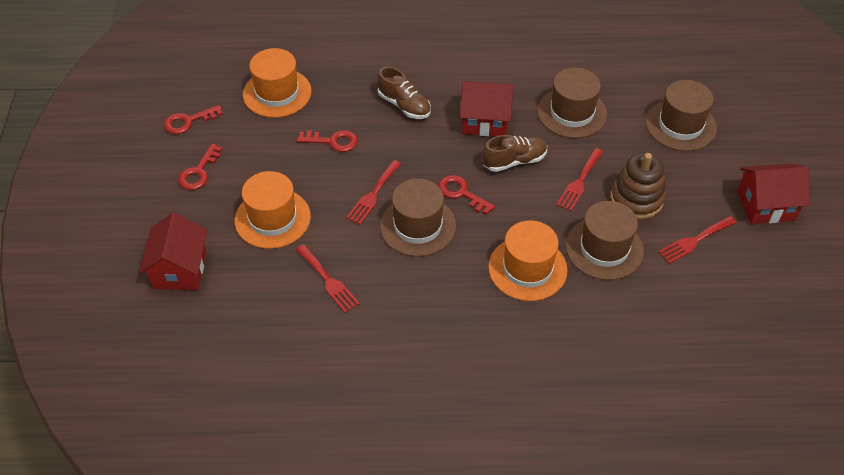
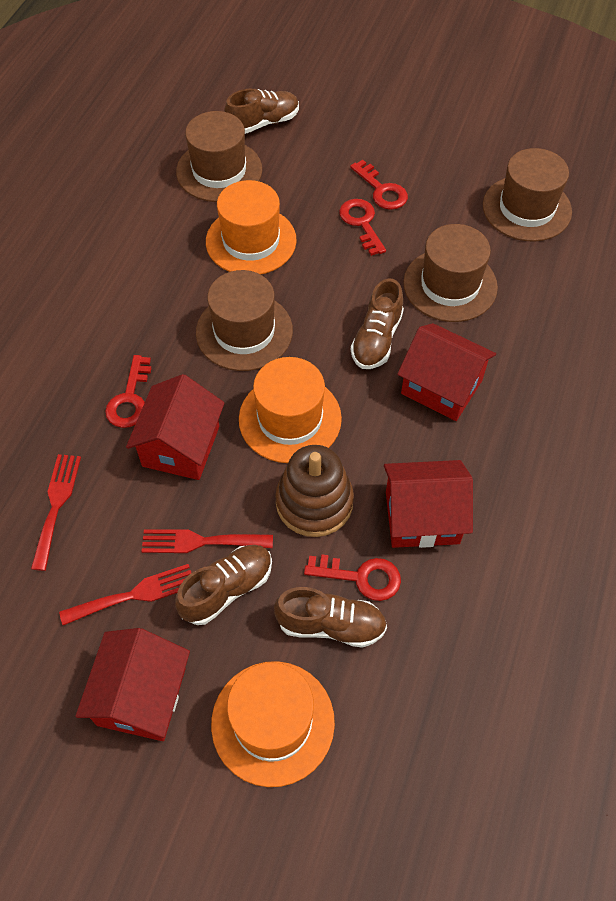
brown shoe: 2 -> 4
red fork: 4 -> 3
red house: 3 -> 4

